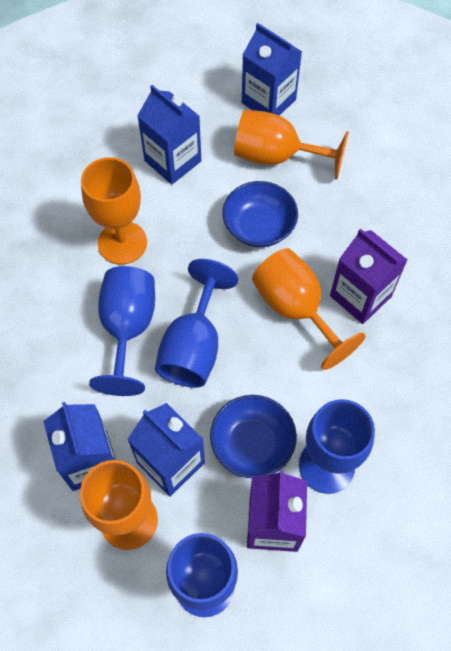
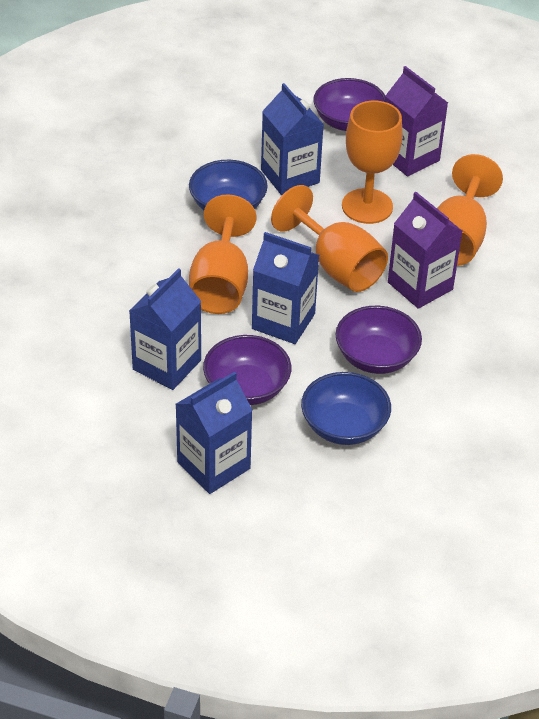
blue goblet: 4 -> 0
purple bowl: 0 -> 3

